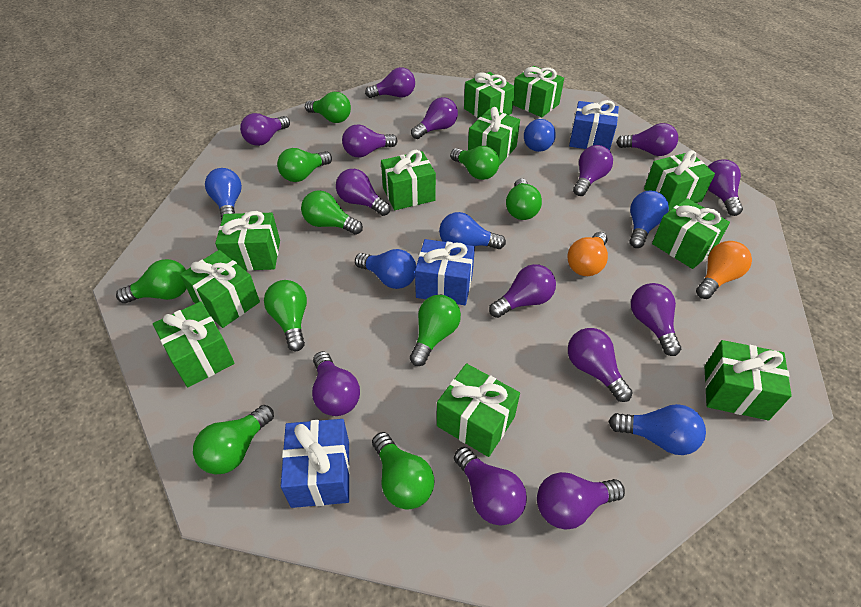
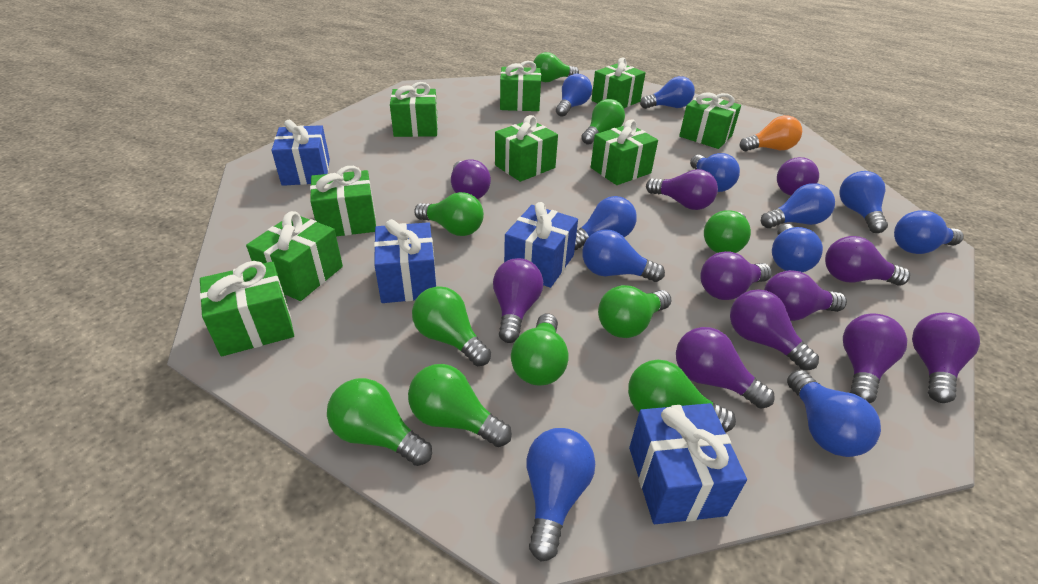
blue gift: 3 -> 4
blue light bulb: 6 -> 11
green gift: 11 -> 9
orange light bulb: 2 -> 1
purple light bulb: 14 -> 11

